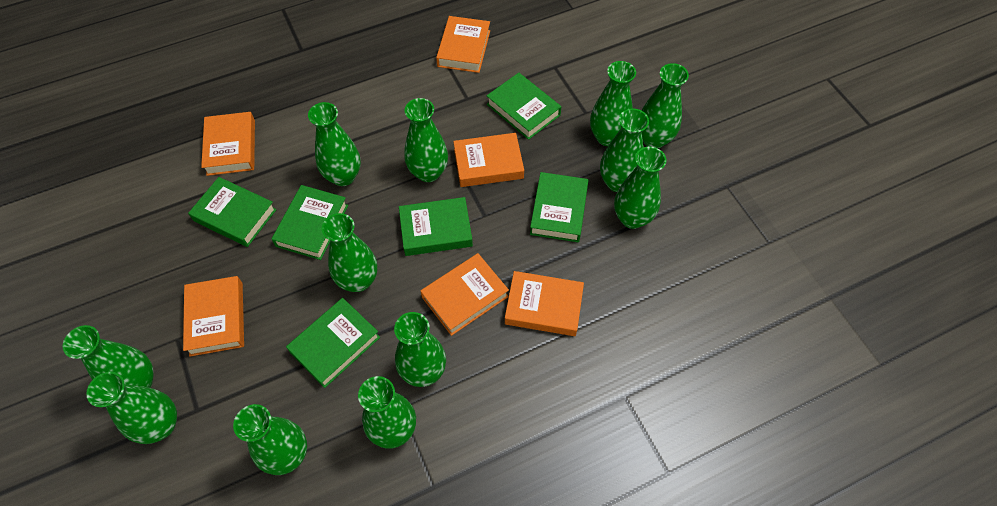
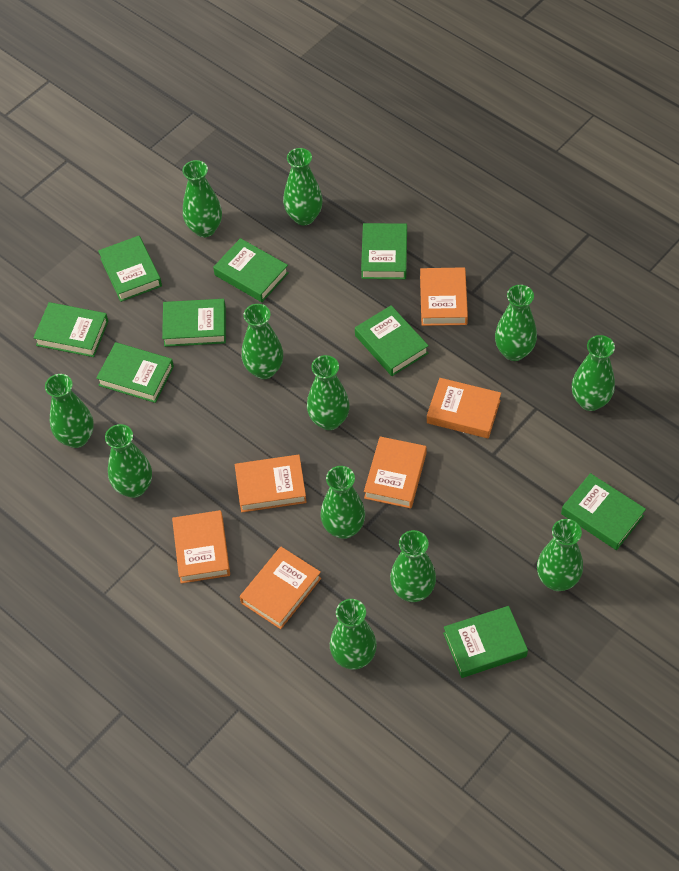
green book: 6 -> 9

